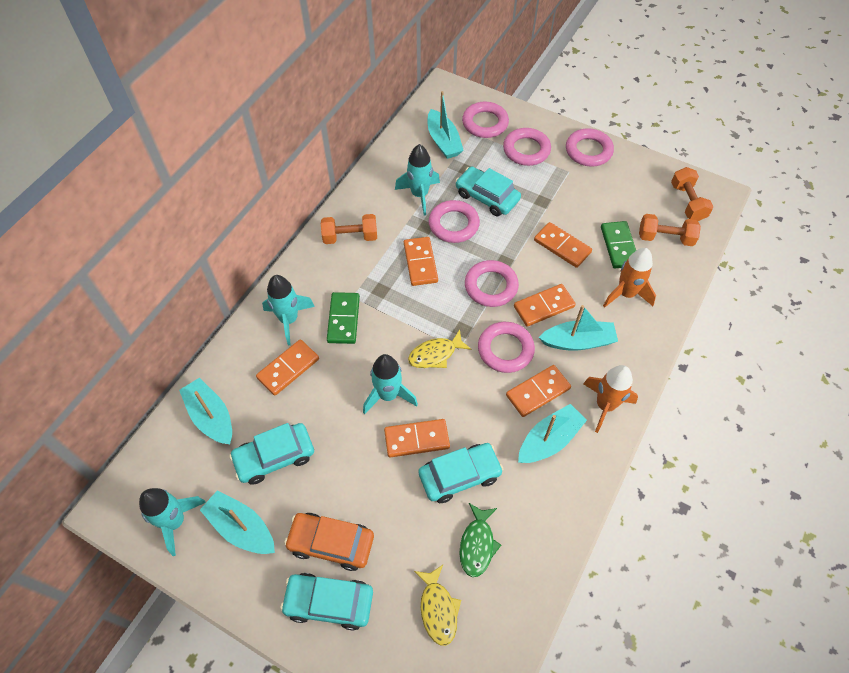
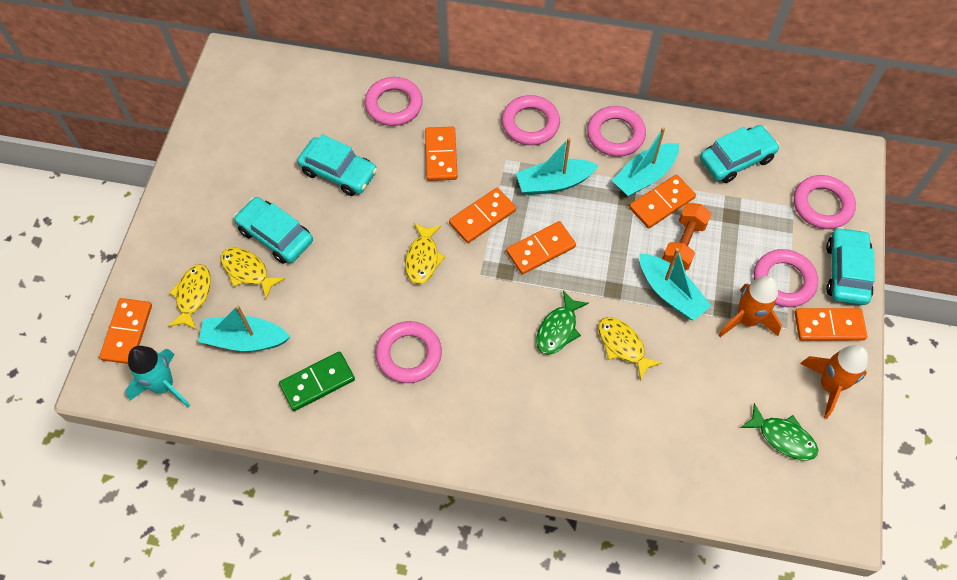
green domino: 2 -> 1
green fish: 1 -> 2
orange car: 1 -> 0
orange dumbbell: 3 -> 1
turquoise boat: 5 -> 4
turquoise rocket: 4 -> 1
yellow fish: 2 -> 4

